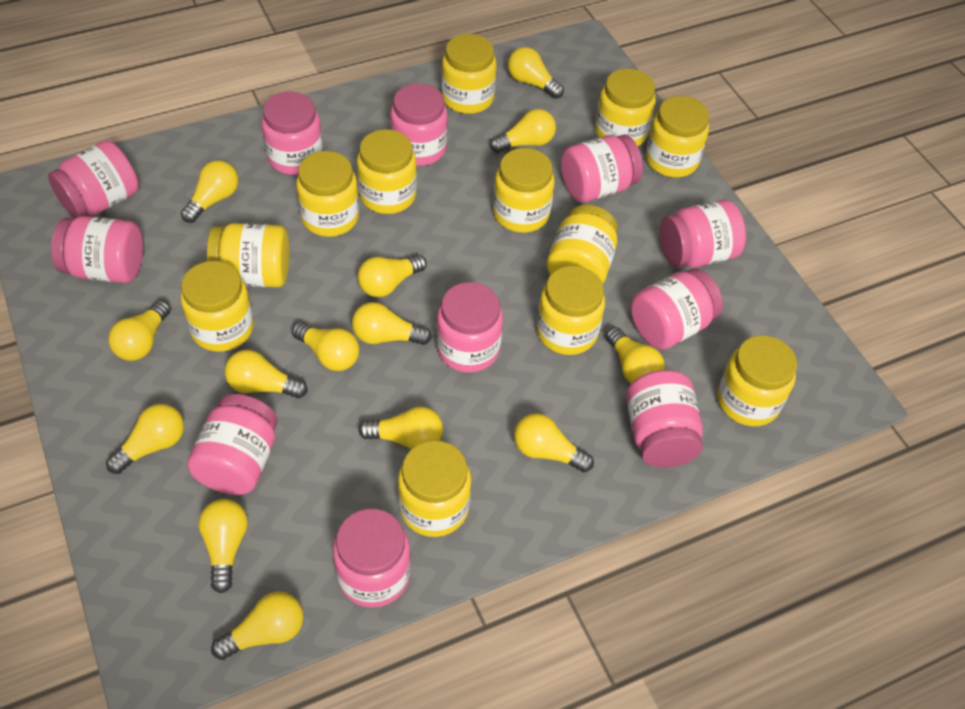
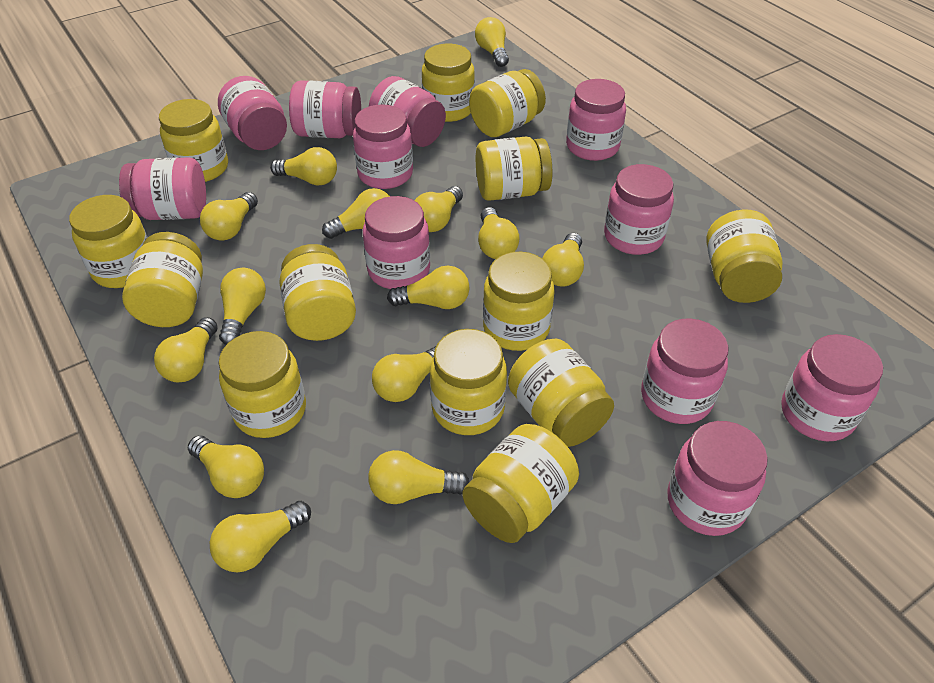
yellow jar: 12 -> 13

